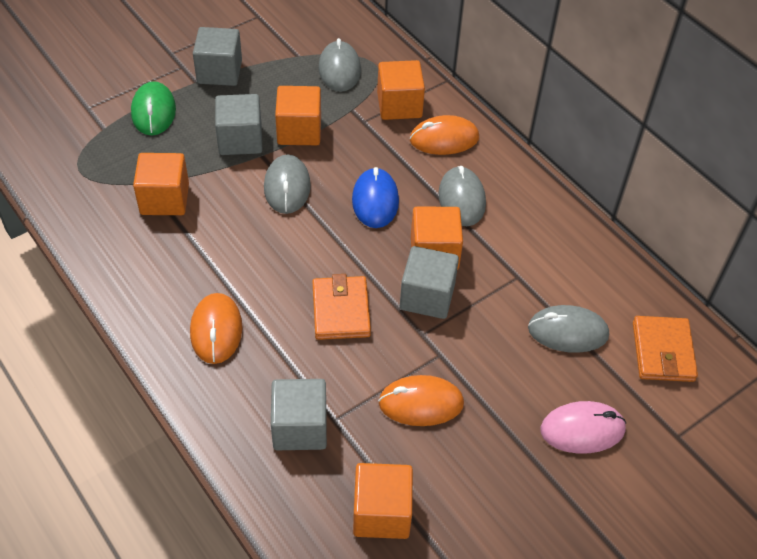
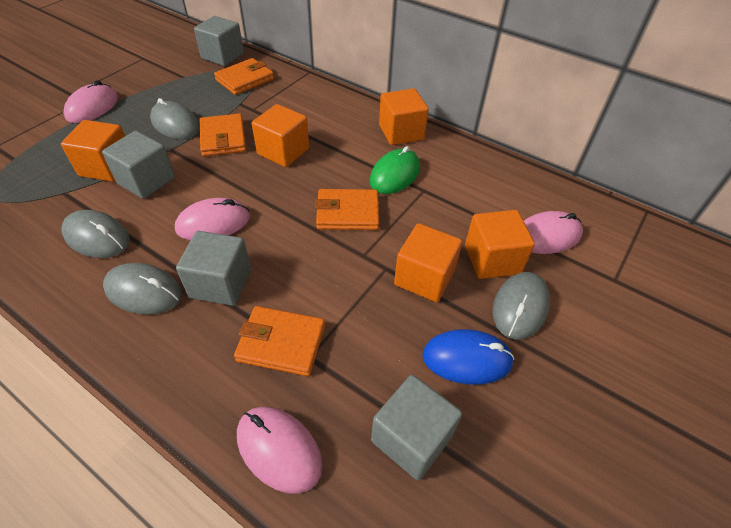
orange mouse: 3 -> 0
orange wallet: 2 -> 4
pink mouse: 1 -> 4

